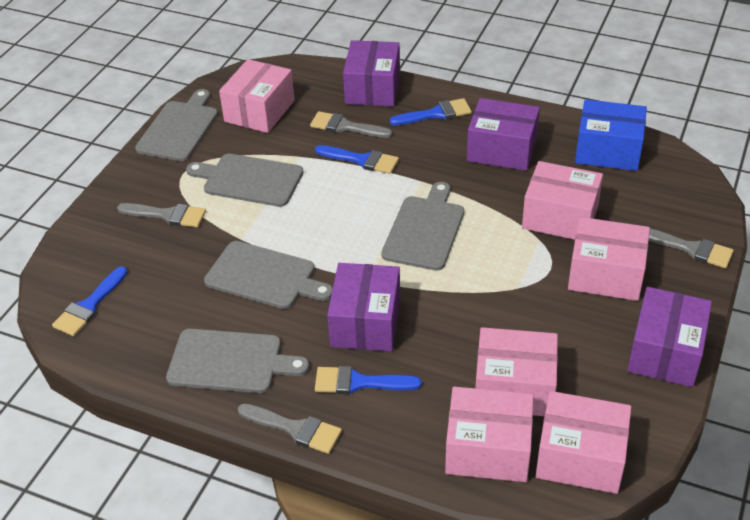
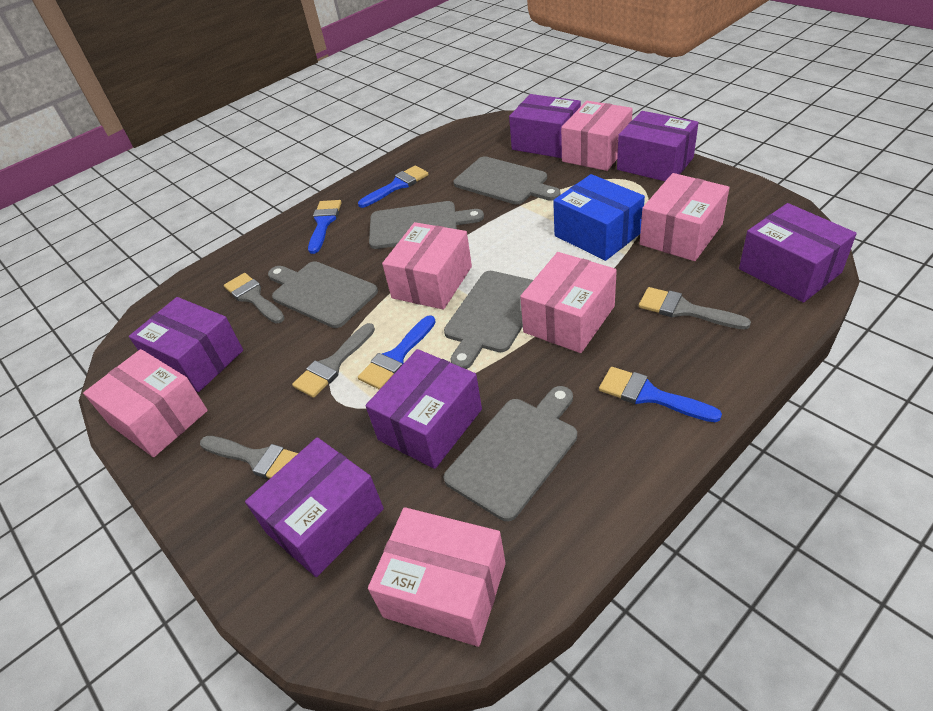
purple box: 4 -> 6

